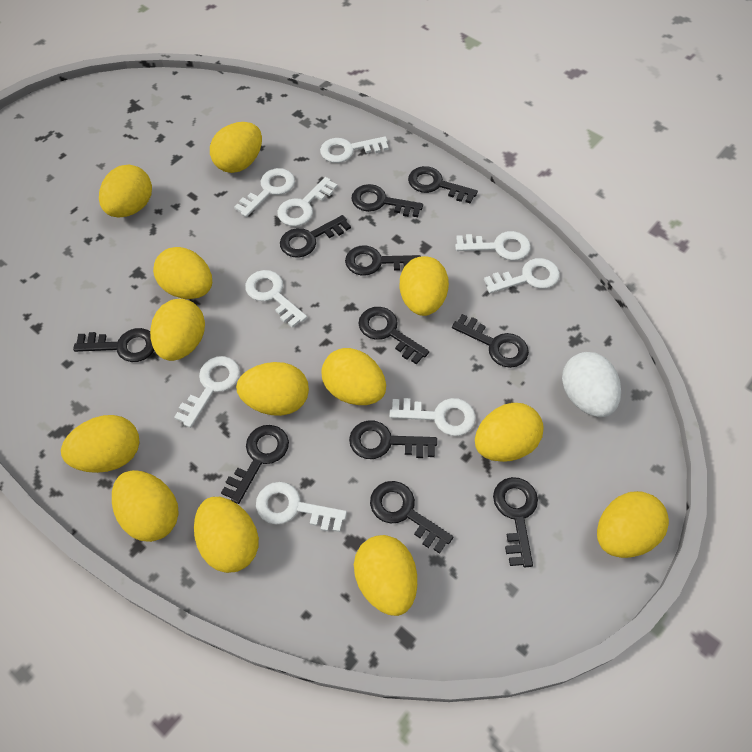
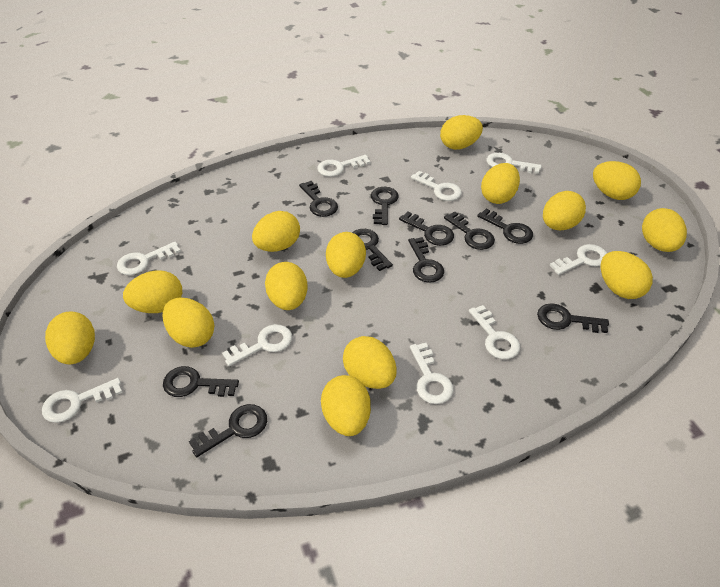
black key: 11 -> 10
white egg: 1 -> 0
yellow egg: 13 -> 14

